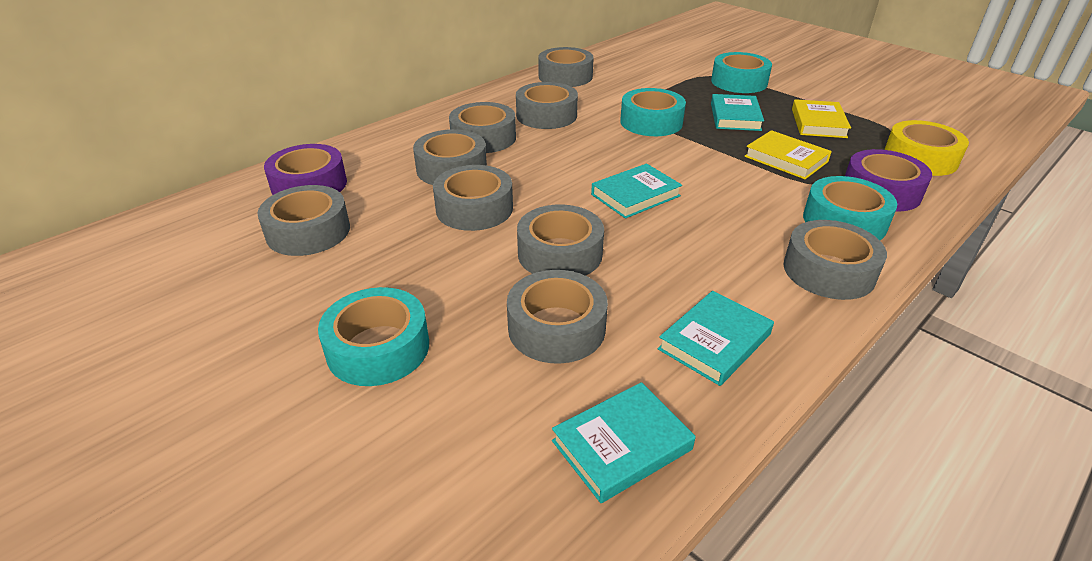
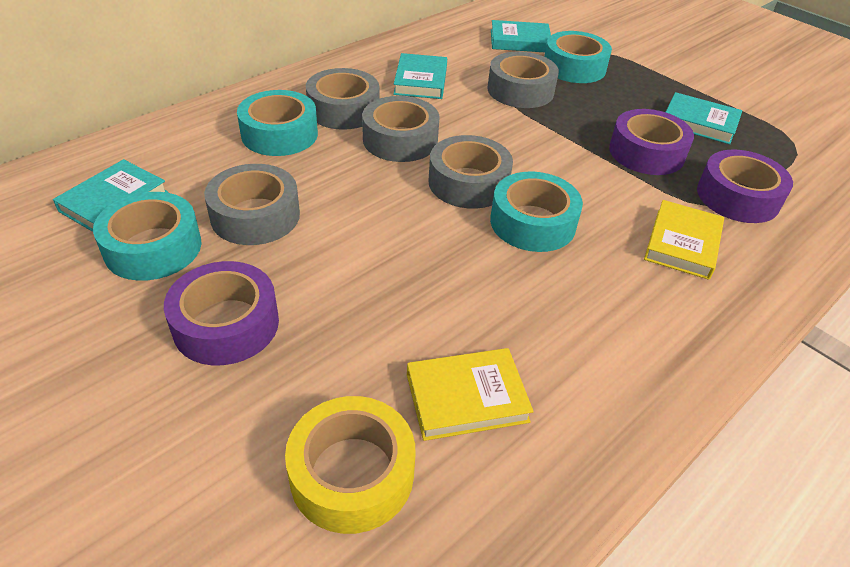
grey tape: 9 -> 5
purple tape: 2 -> 3

